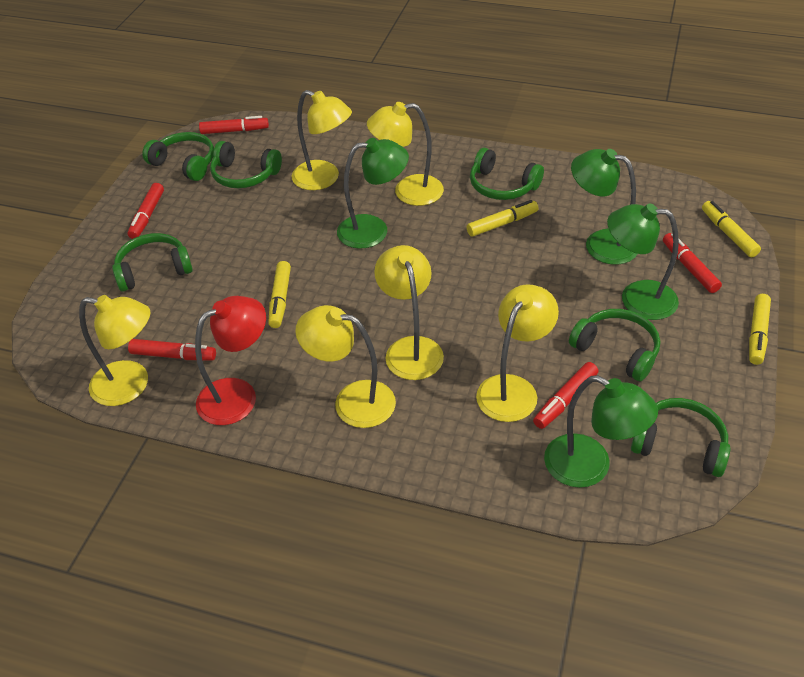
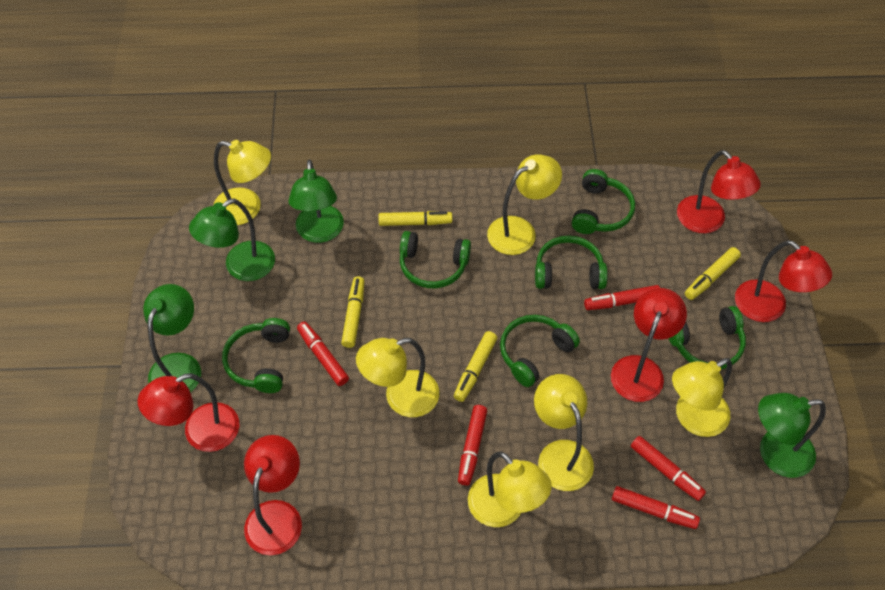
red lamp: 1 -> 5

